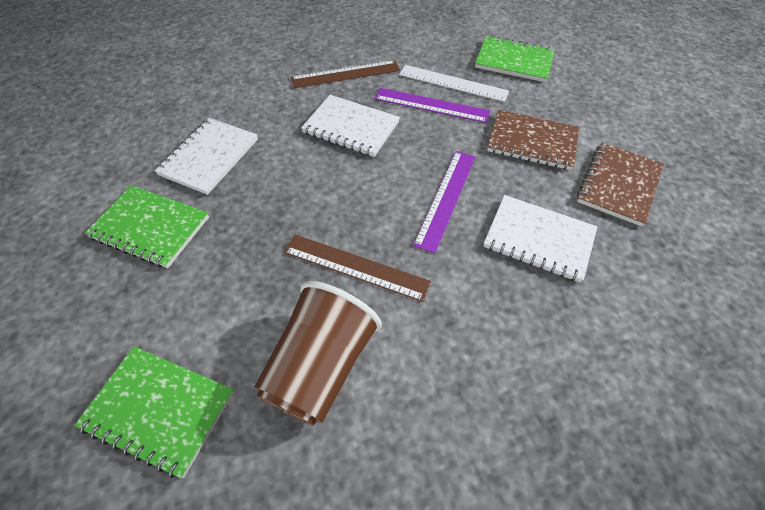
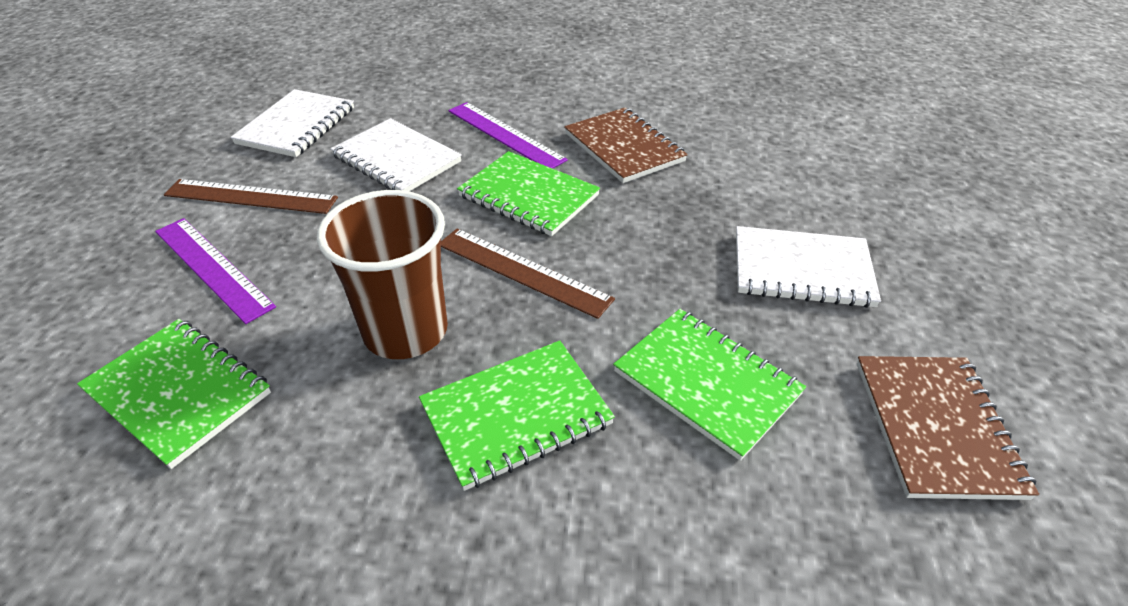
green notebook: 3 -> 4
white ruler: 1 -> 0

